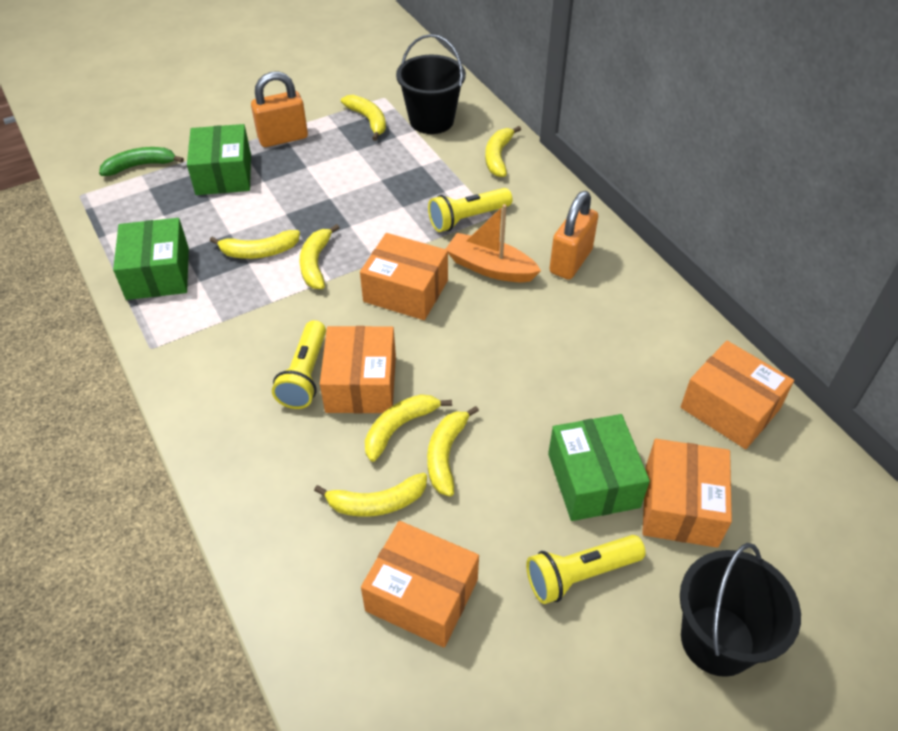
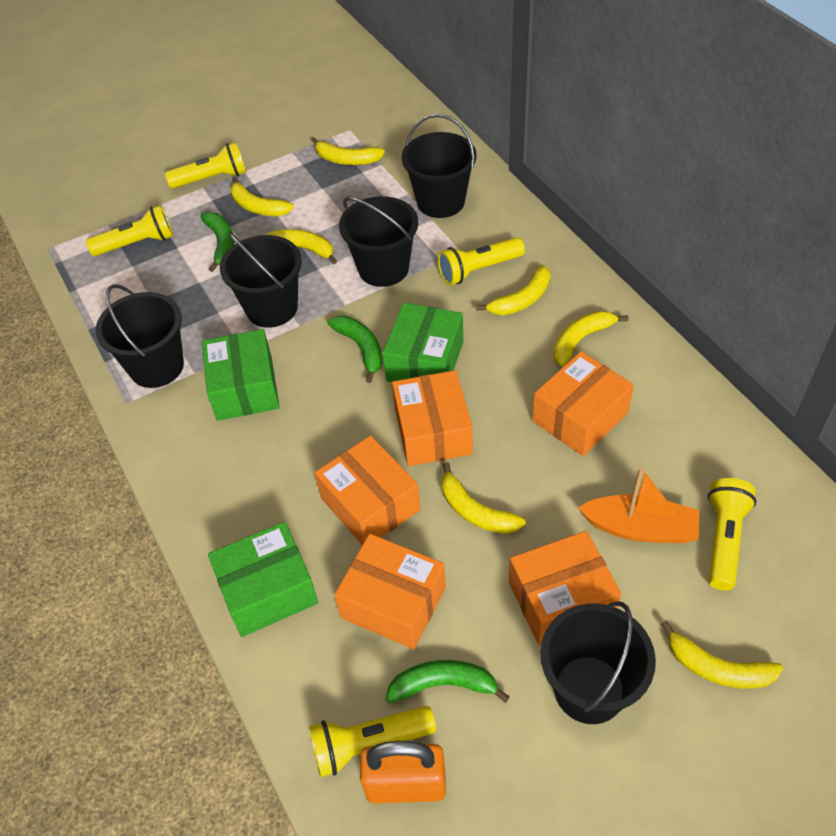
black bucket: 2 -> 5
green banana: 1 -> 3
orange padlock: 2 -> 1
yellow flashlight: 3 -> 5

